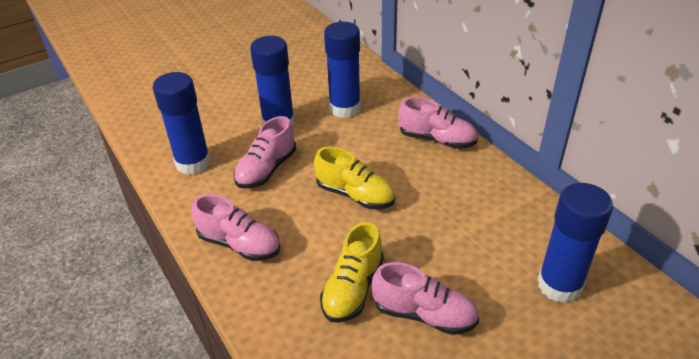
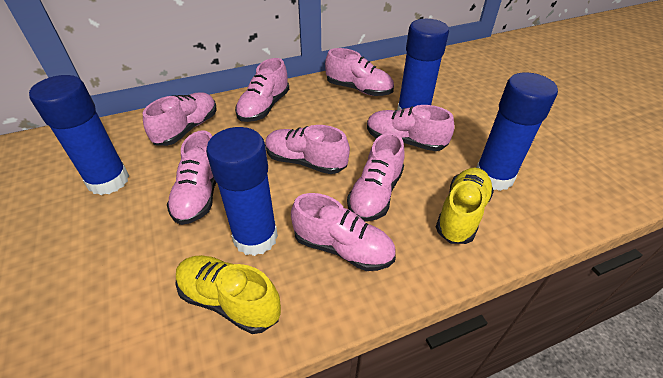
pink shoe: 4 -> 8

